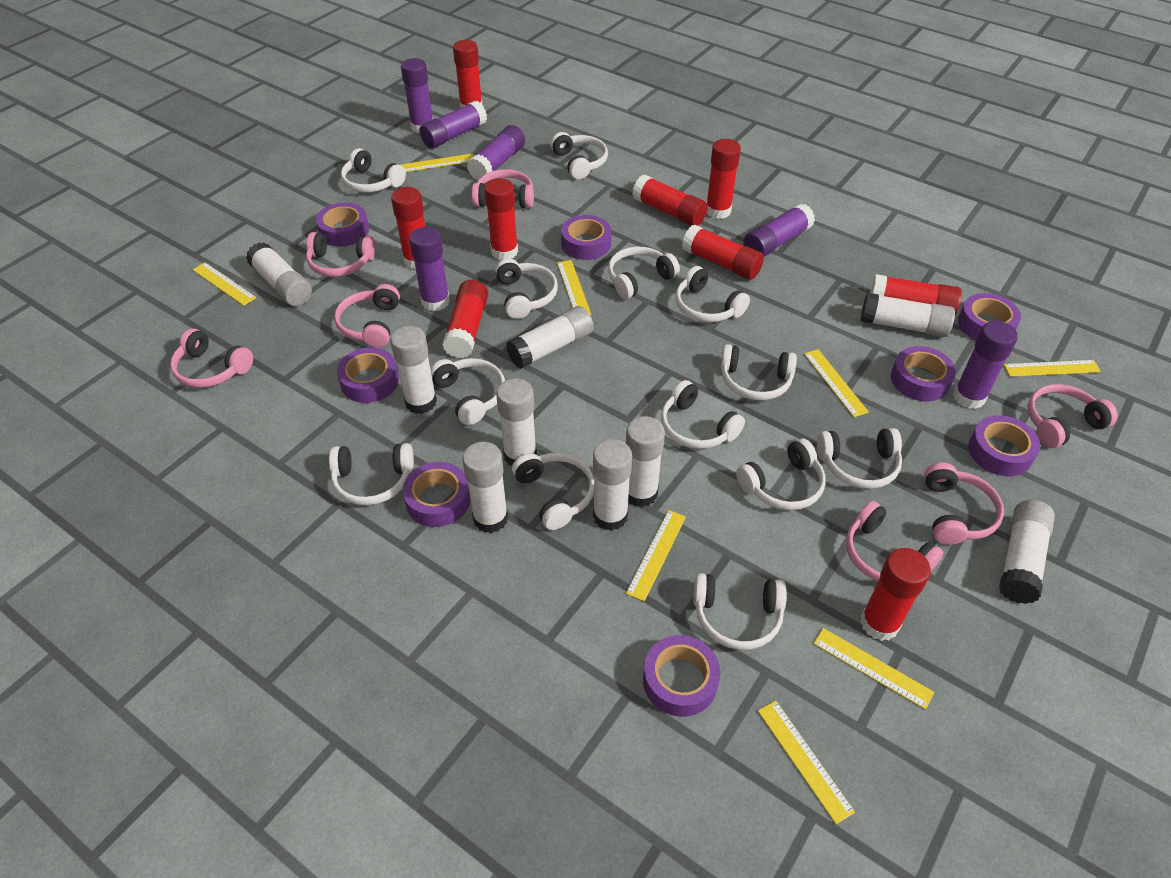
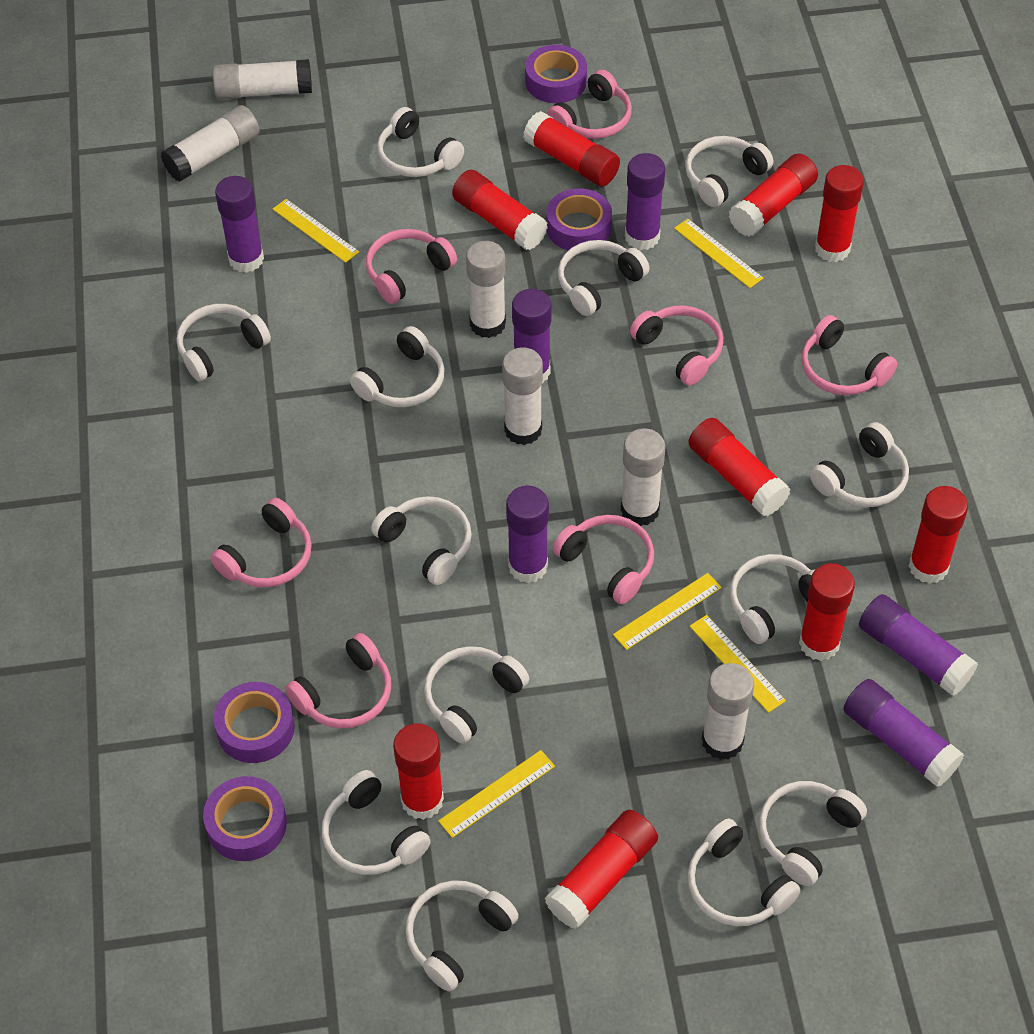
purple tape: 8 -> 4
white glue stick: 9 -> 6
yellow ruler: 8 -> 5

